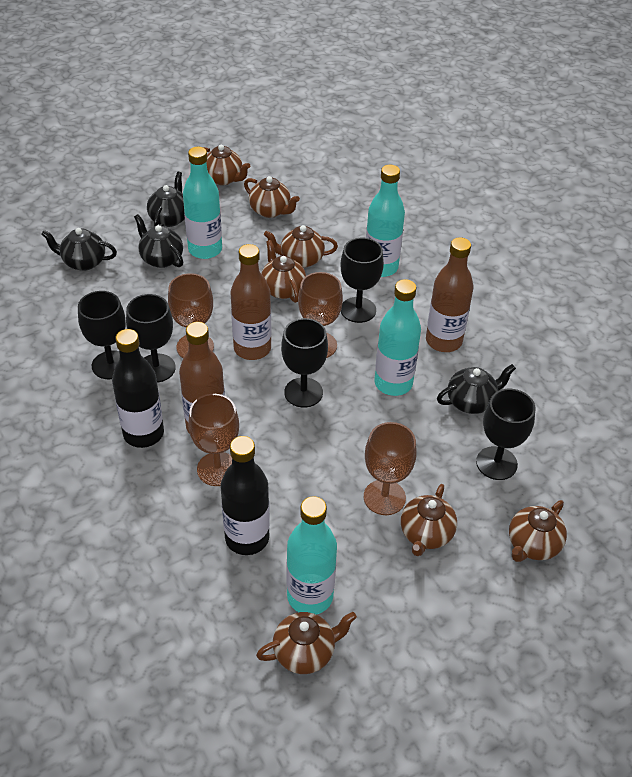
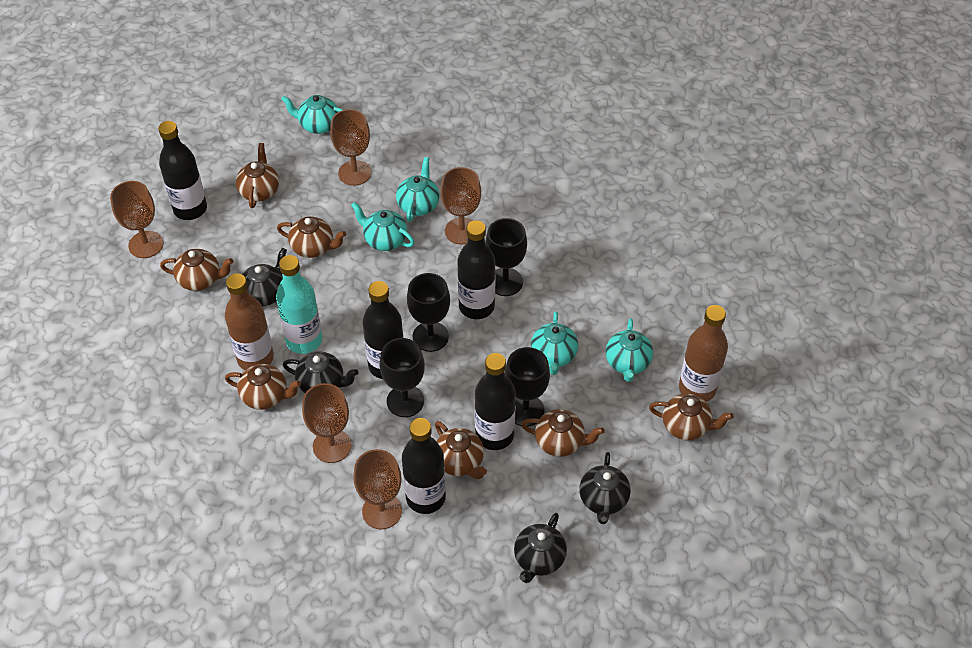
black bottle: 2 -> 5
black goblet: 5 -> 4
brown bottle: 3 -> 2
brown goblet: 4 -> 5
turquoise bottle: 4 -> 1
turquoise teapot: 0 -> 5

